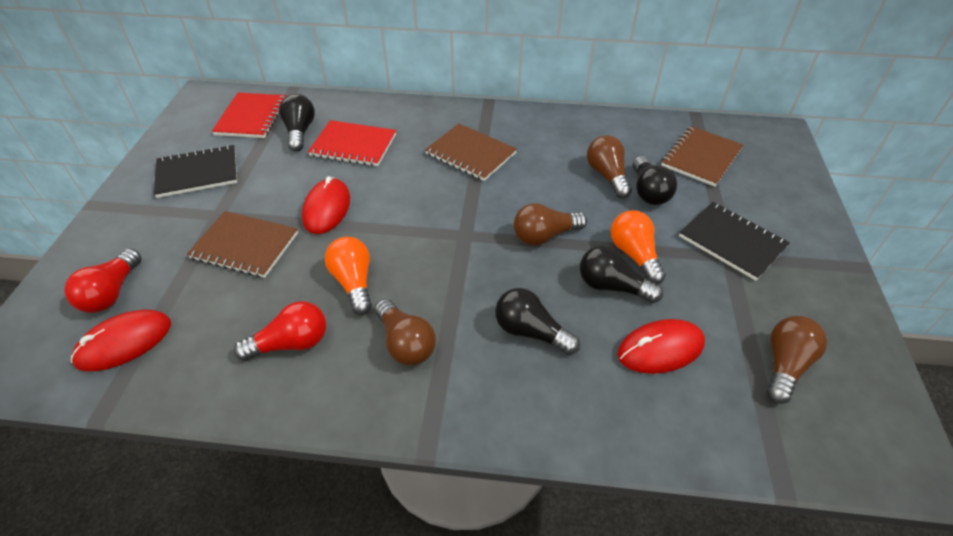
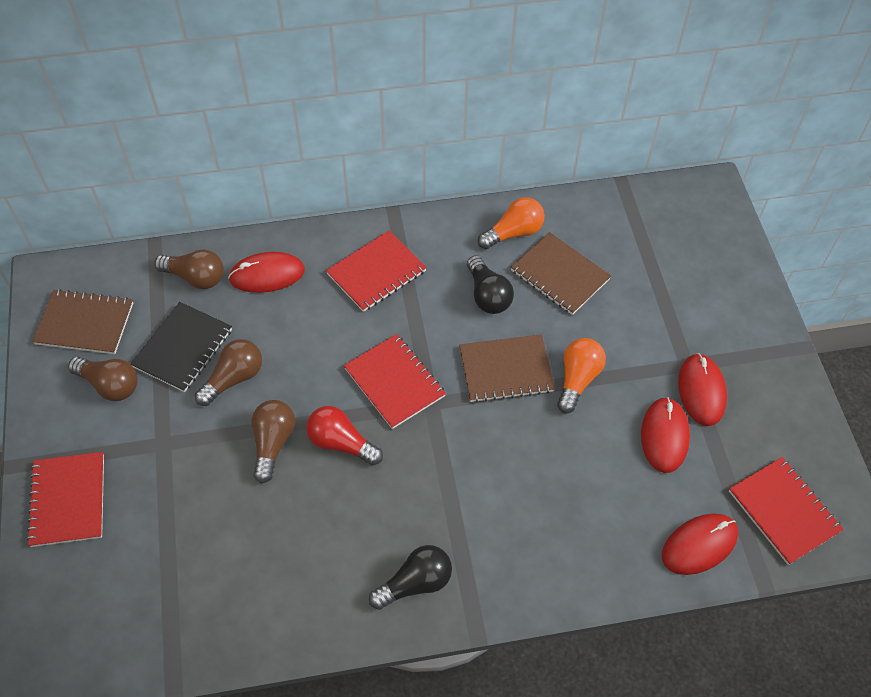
black light bulb: 4 -> 2
black notebook: 2 -> 1
red light bulb: 2 -> 1
red mouse: 3 -> 4
red notebook: 2 -> 4

